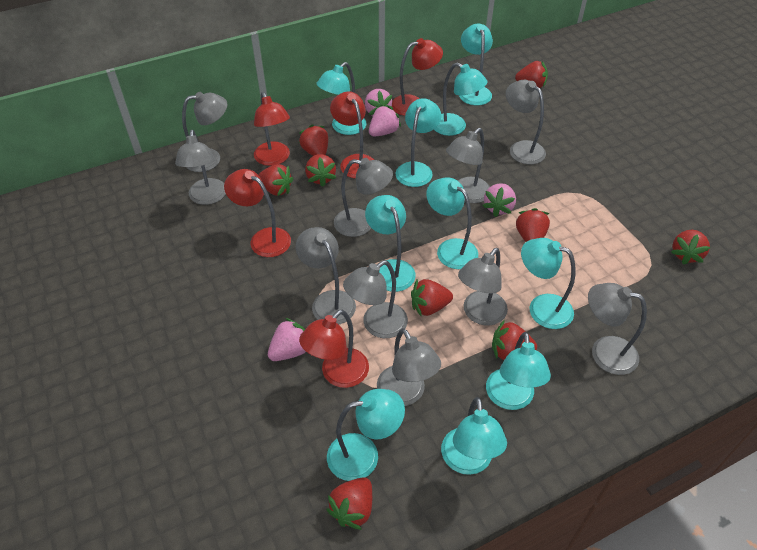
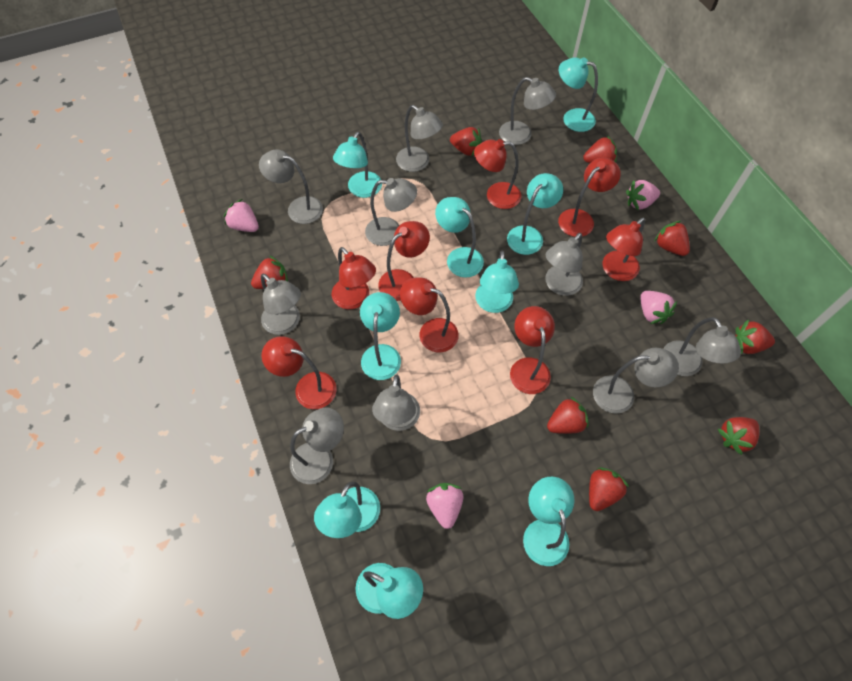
red lamp: 5 -> 8
red strawberry: 9 -> 8
turquoise lamp: 10 -> 9

